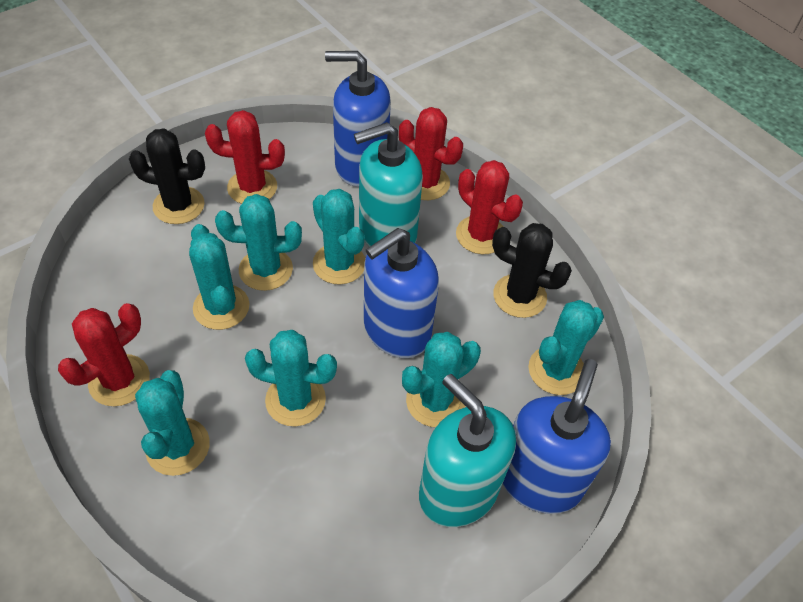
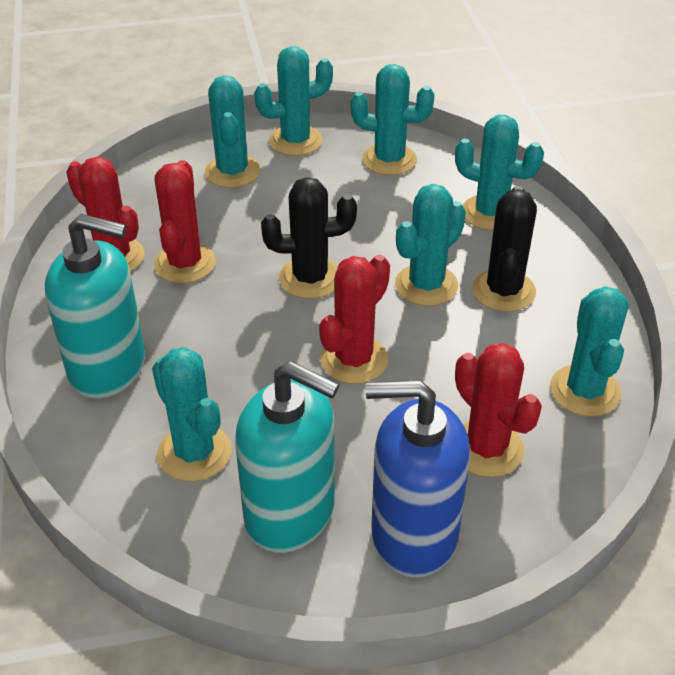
blue soap dispenser: 3 -> 1

